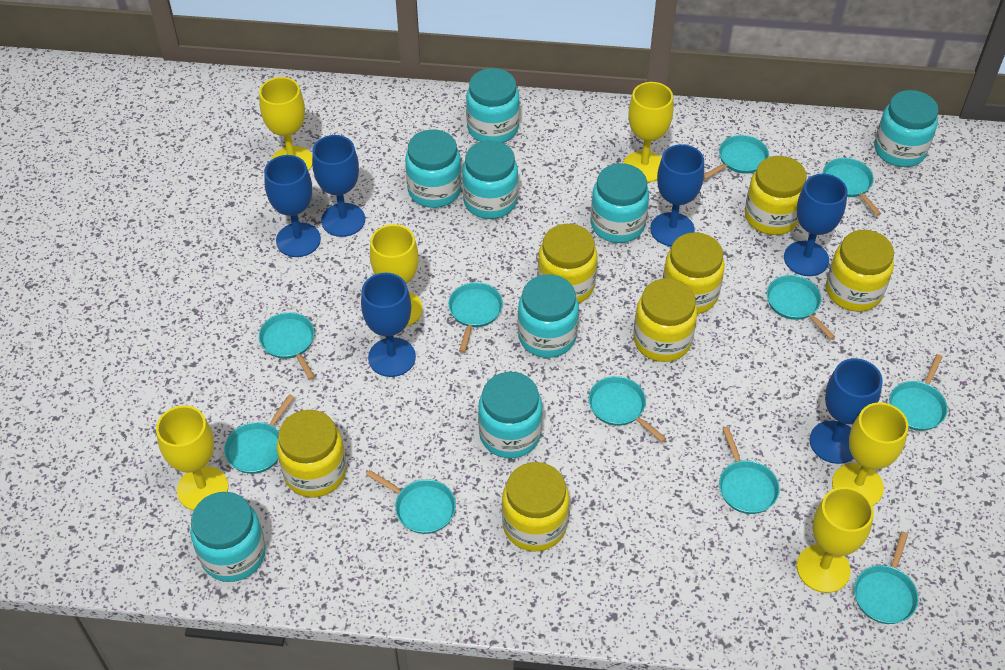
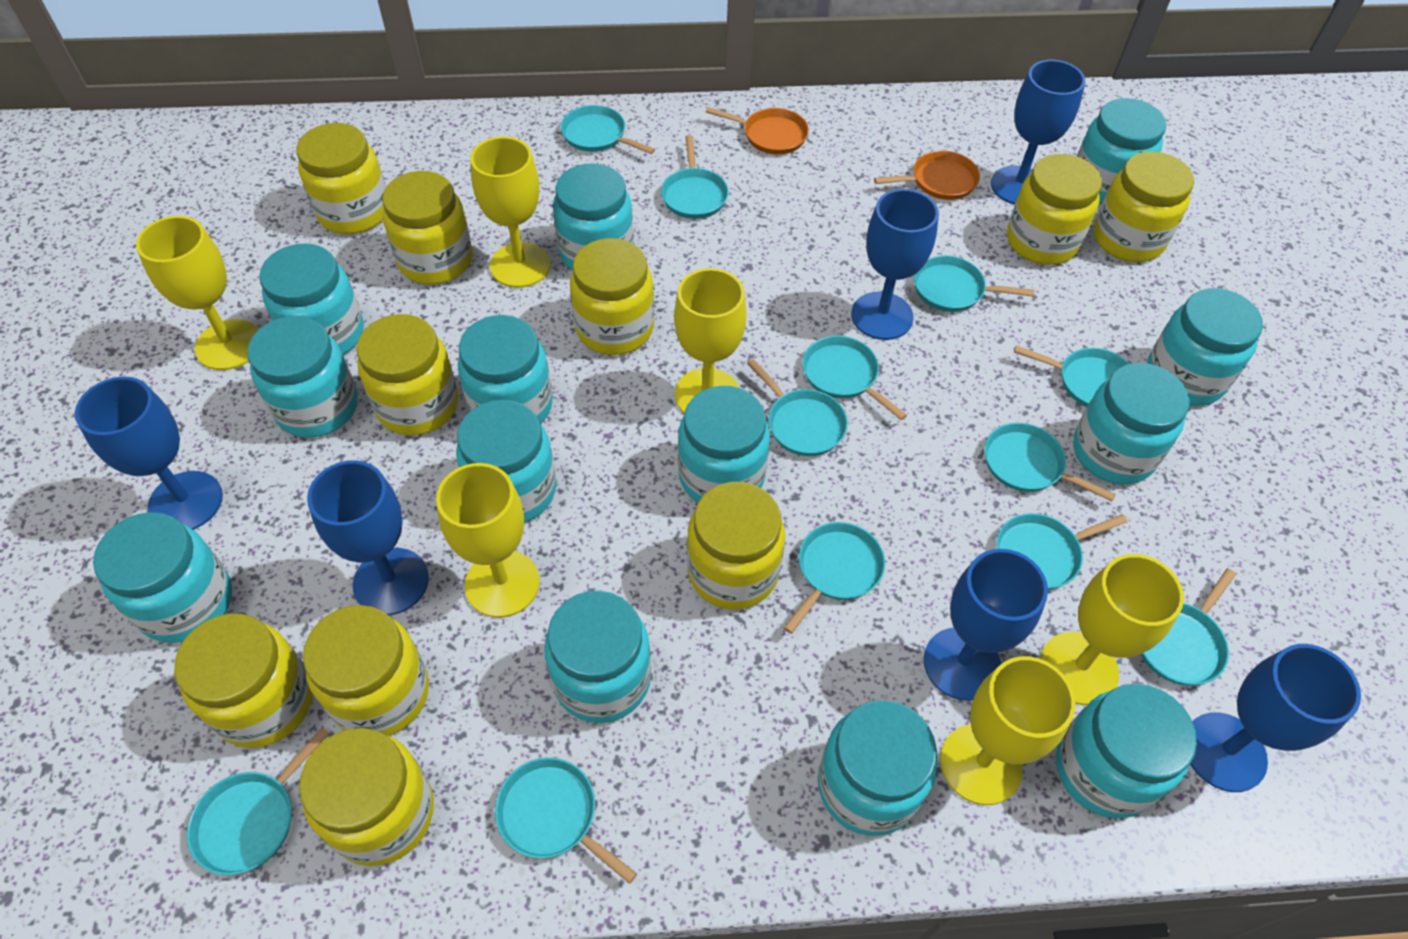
orange pan: 0 -> 2
turquoise jar: 8 -> 13
turquoise pan: 11 -> 12
yellow jar: 7 -> 10

